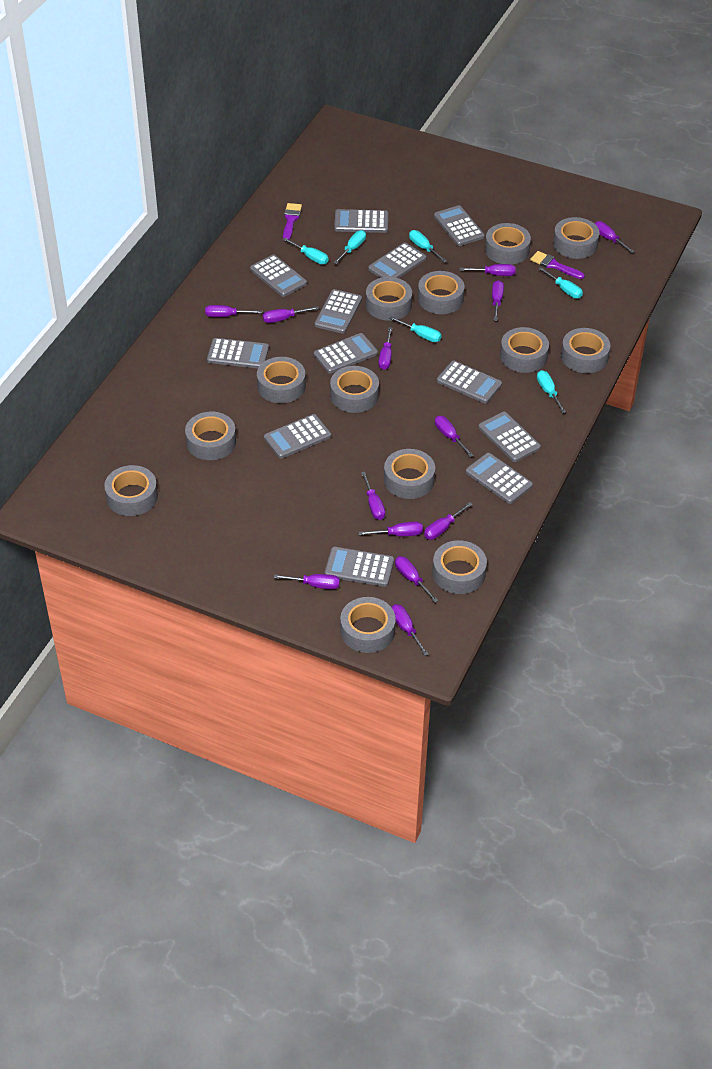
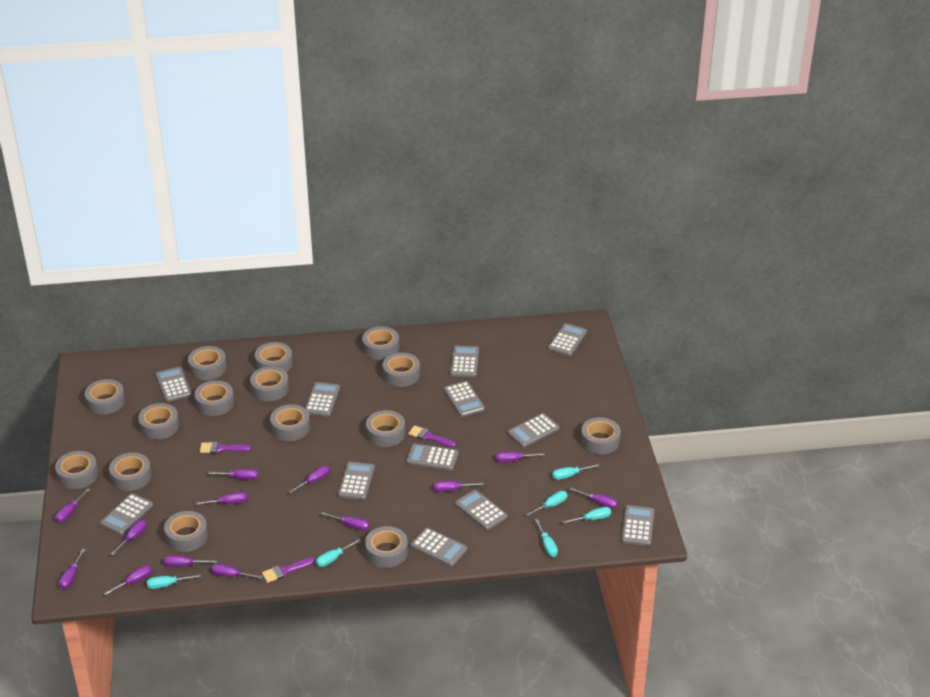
grey tape: 13 -> 15
purple brush: 2 -> 3

